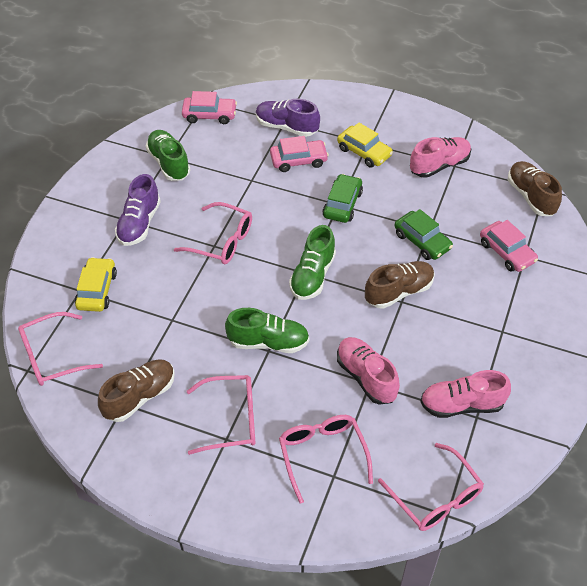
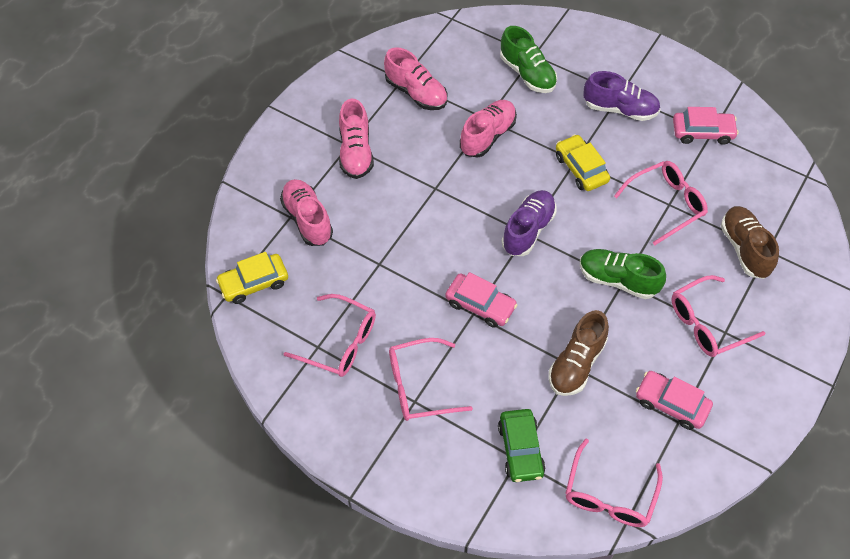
brown shoe: 3 -> 2
green car: 2 -> 1
green shoe: 3 -> 2
pink shoe: 3 -> 4

